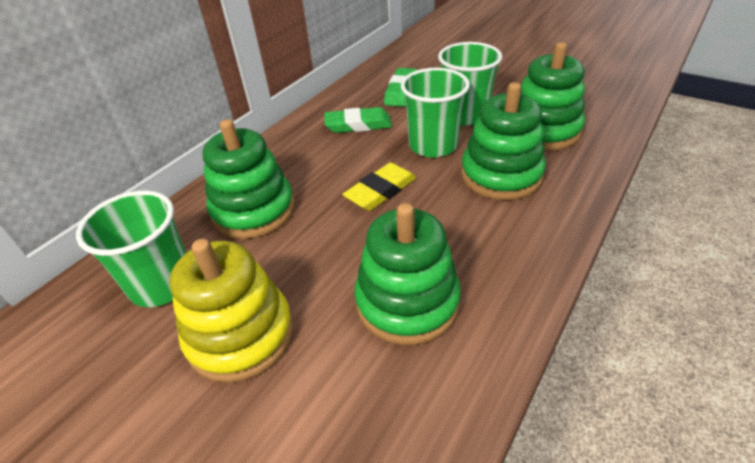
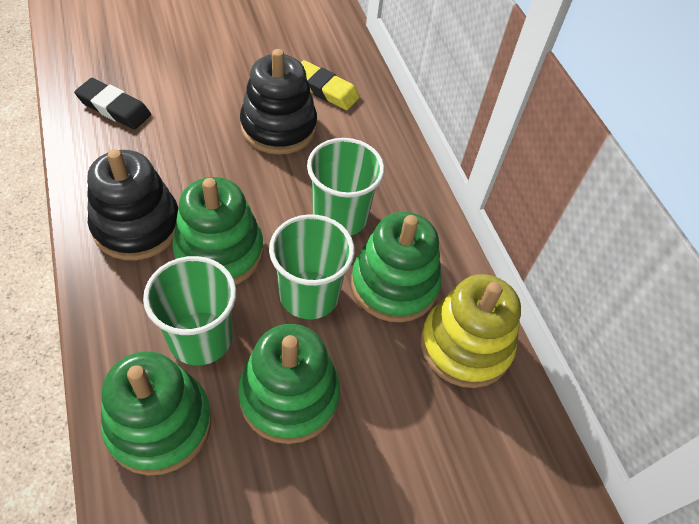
black eraser: 0 -> 1
black stacking toy: 0 -> 2
green eraser: 2 -> 0

